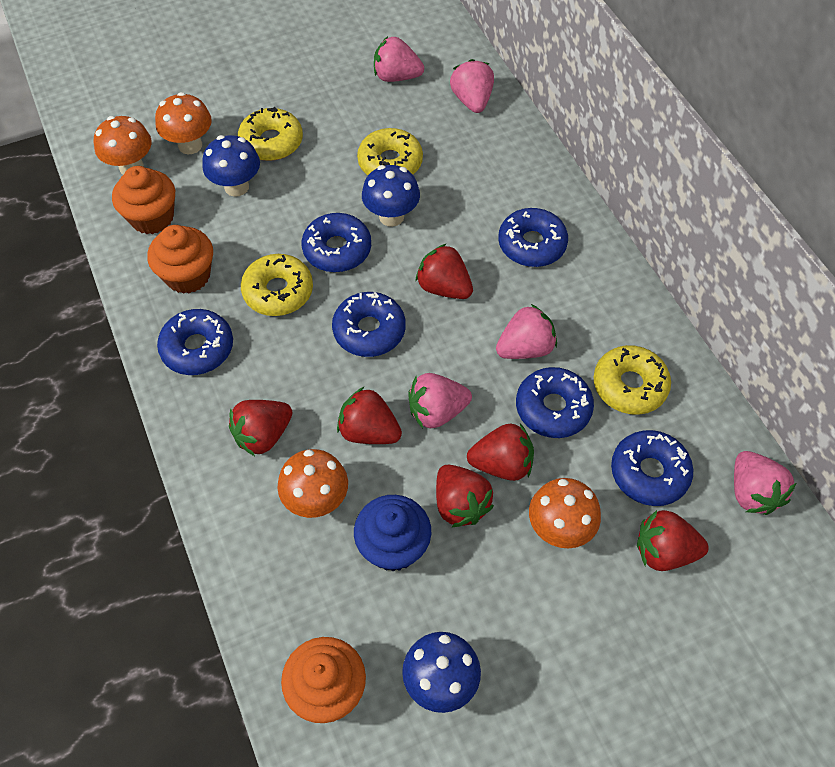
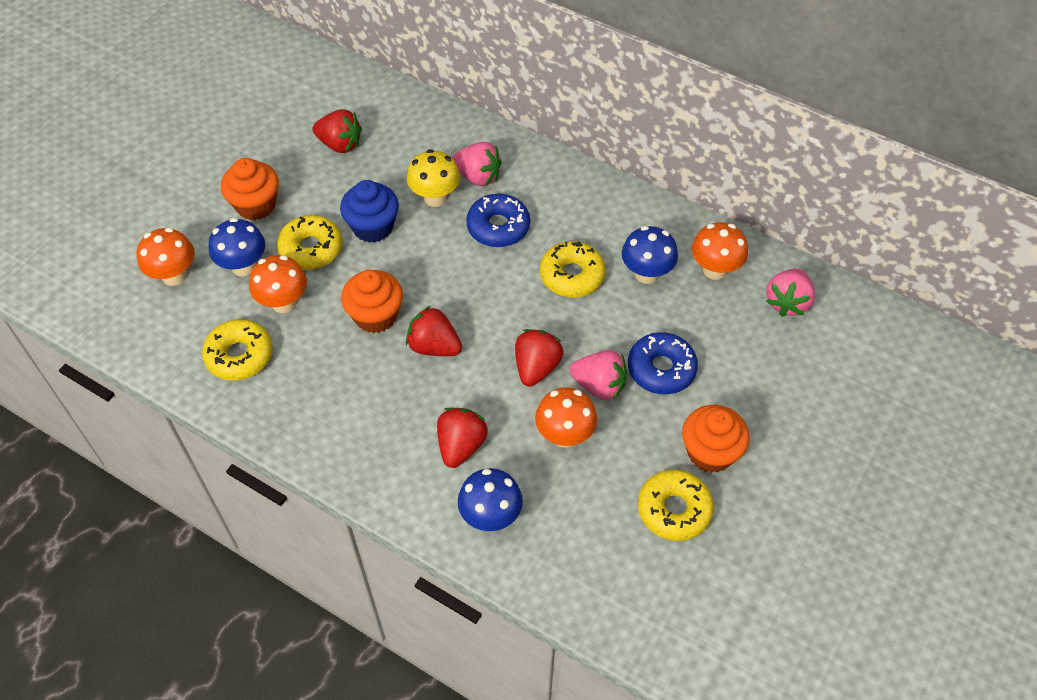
blue donut: 6 -> 2
pink strawberry: 5 -> 3
red strawberry: 6 -> 4
yellow mushroom: 0 -> 1

